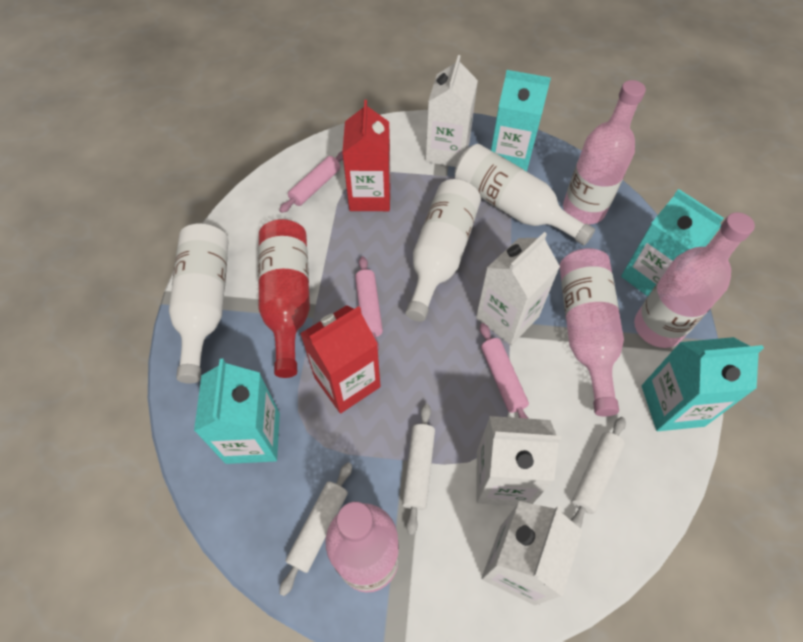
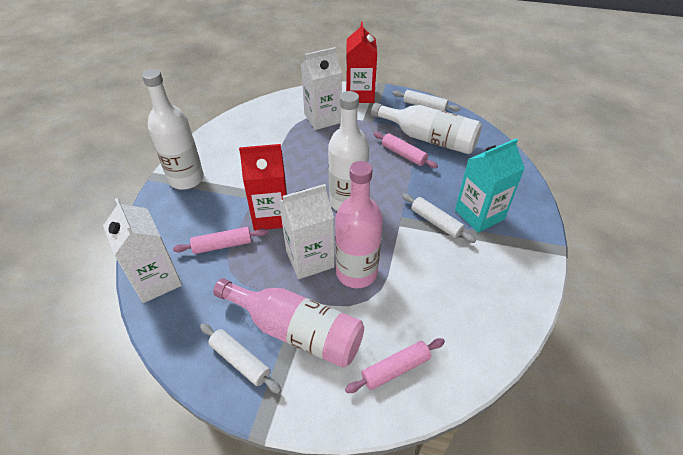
pink bottle: 4 -> 2
red bottle: 1 -> 0
turquoise carton: 4 -> 1
white carton: 4 -> 3

